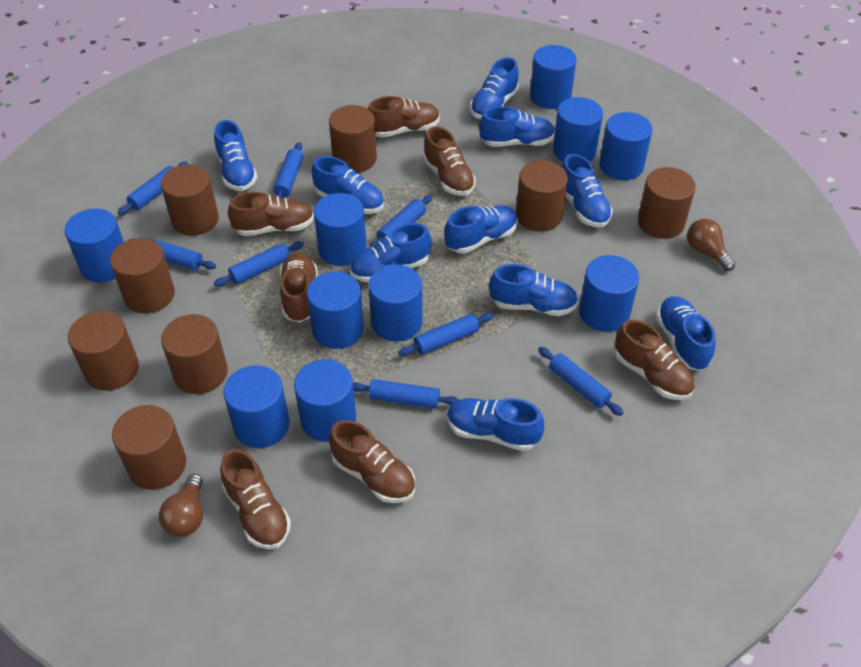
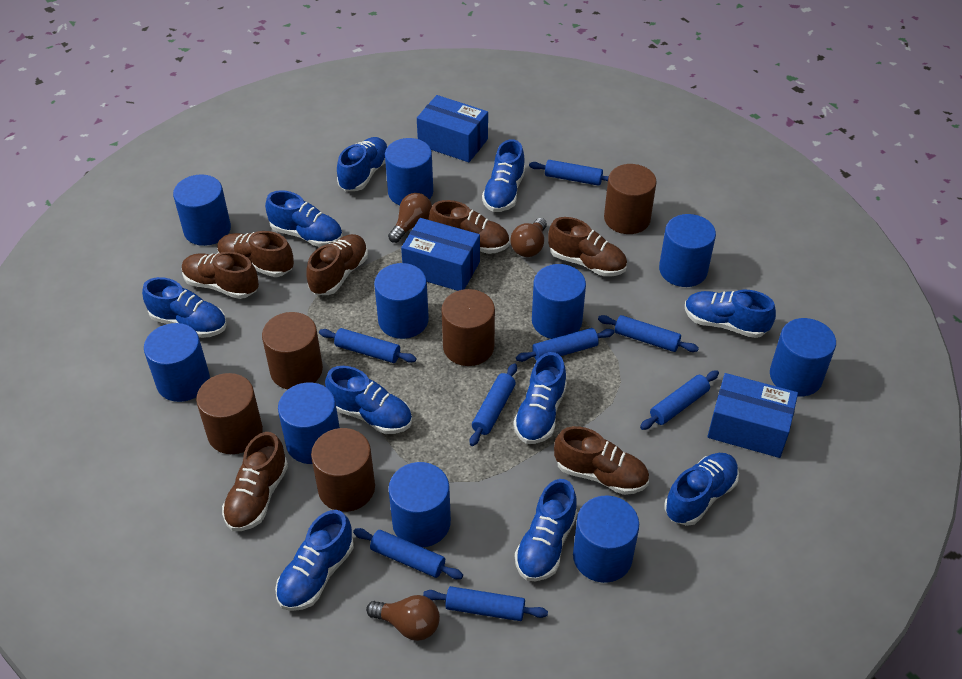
blue box: 0 -> 3
brown cylinder: 8 -> 5
brown light bulb: 2 -> 3

